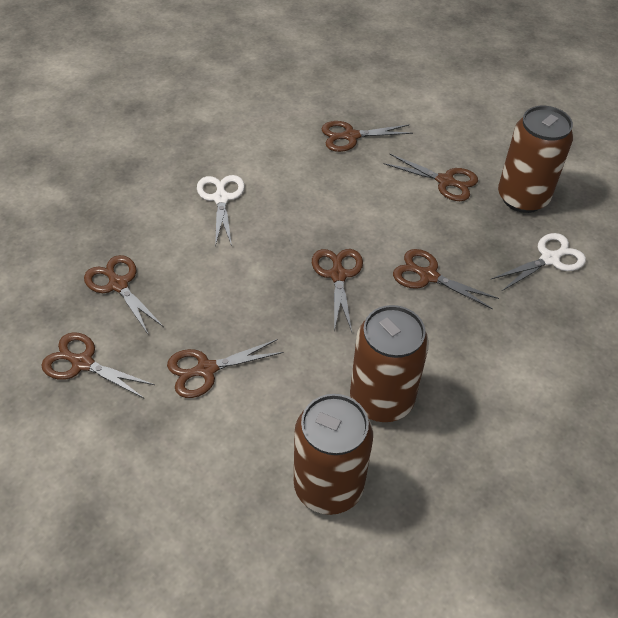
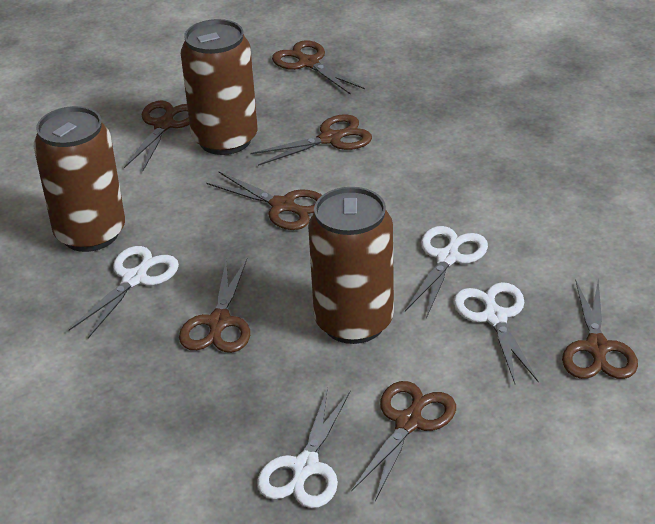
white scissors: 2 -> 4

